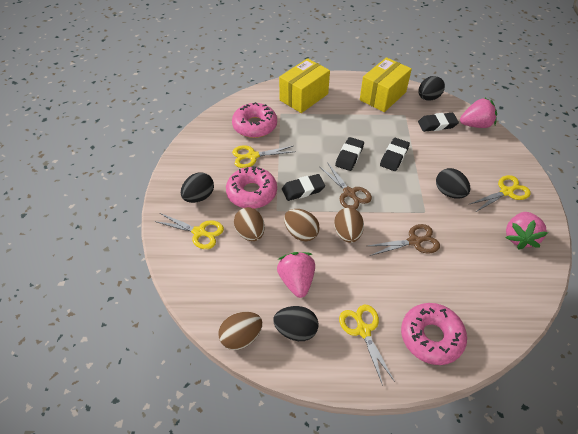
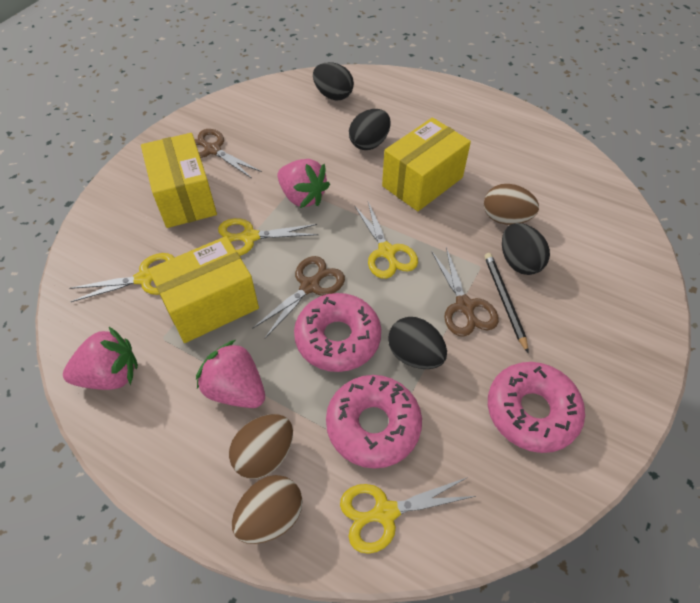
black eraser: 4 -> 0
black pencil: 0 -> 1
brown egg: 4 -> 3
brown scissors: 2 -> 3
yellow box: 2 -> 3

